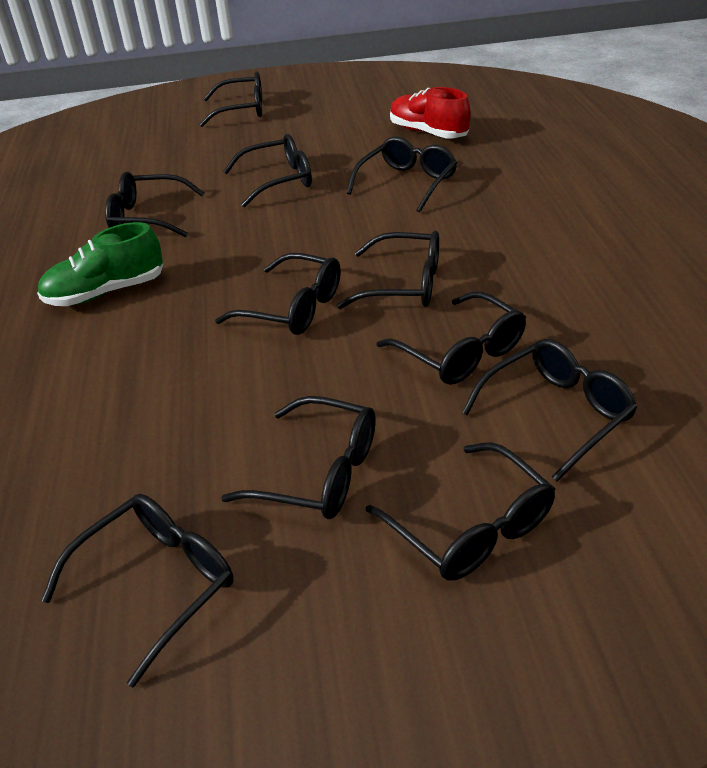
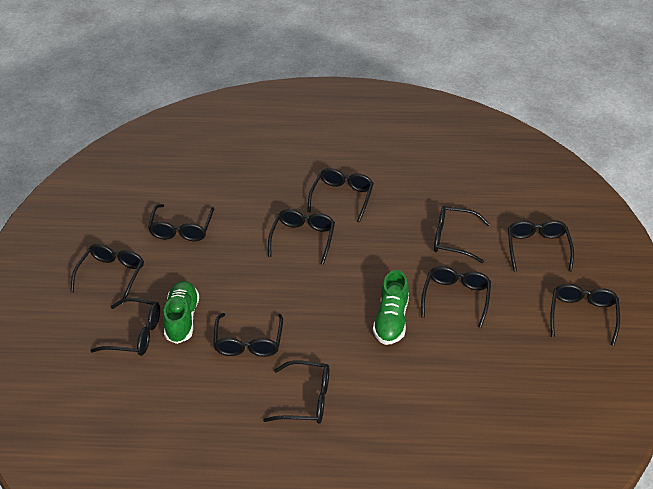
green shoe: 1 -> 2
red shoe: 1 -> 0

